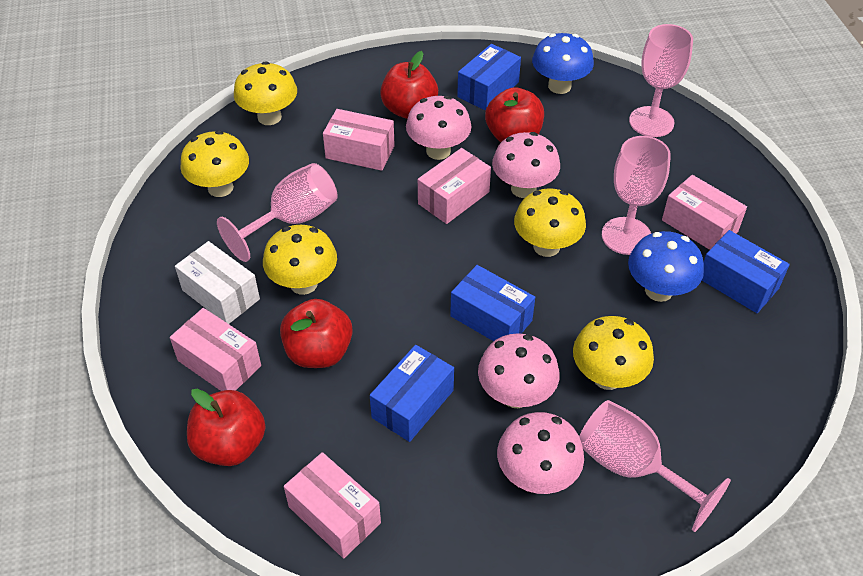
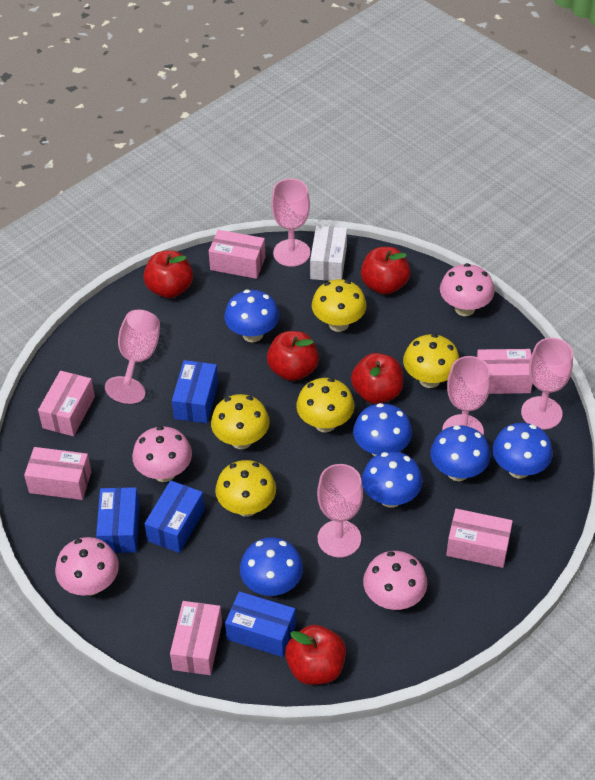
blue mushroom: 2 -> 6
pink box: 5 -> 6
pink goblet: 4 -> 5
red apple: 4 -> 5

